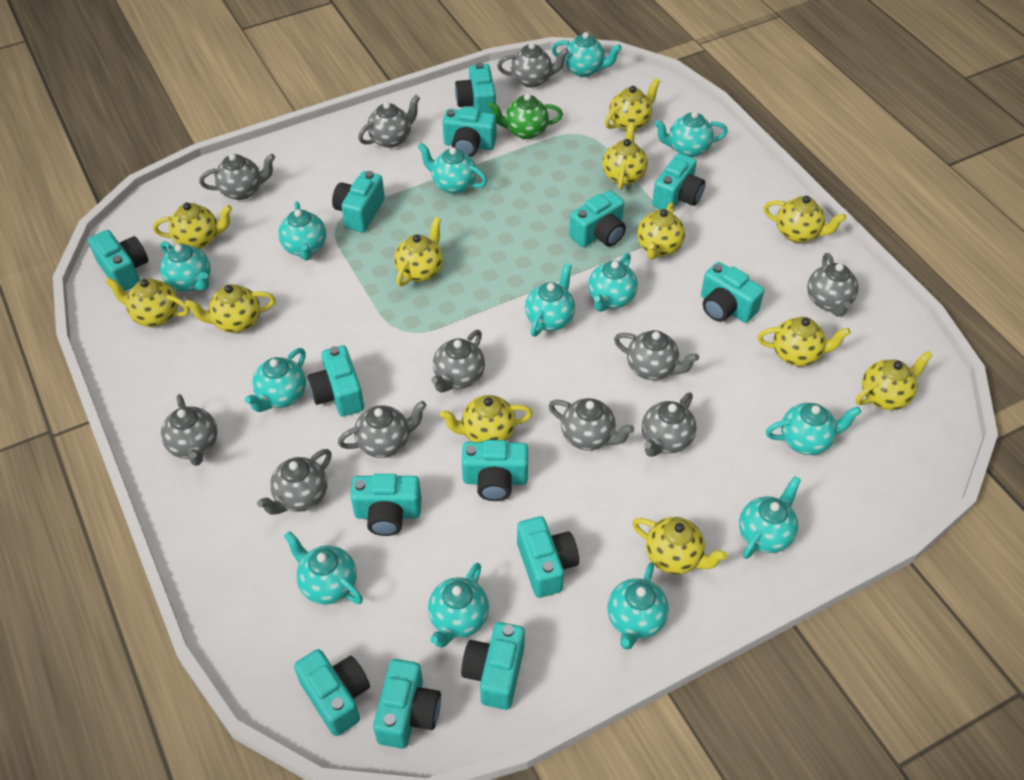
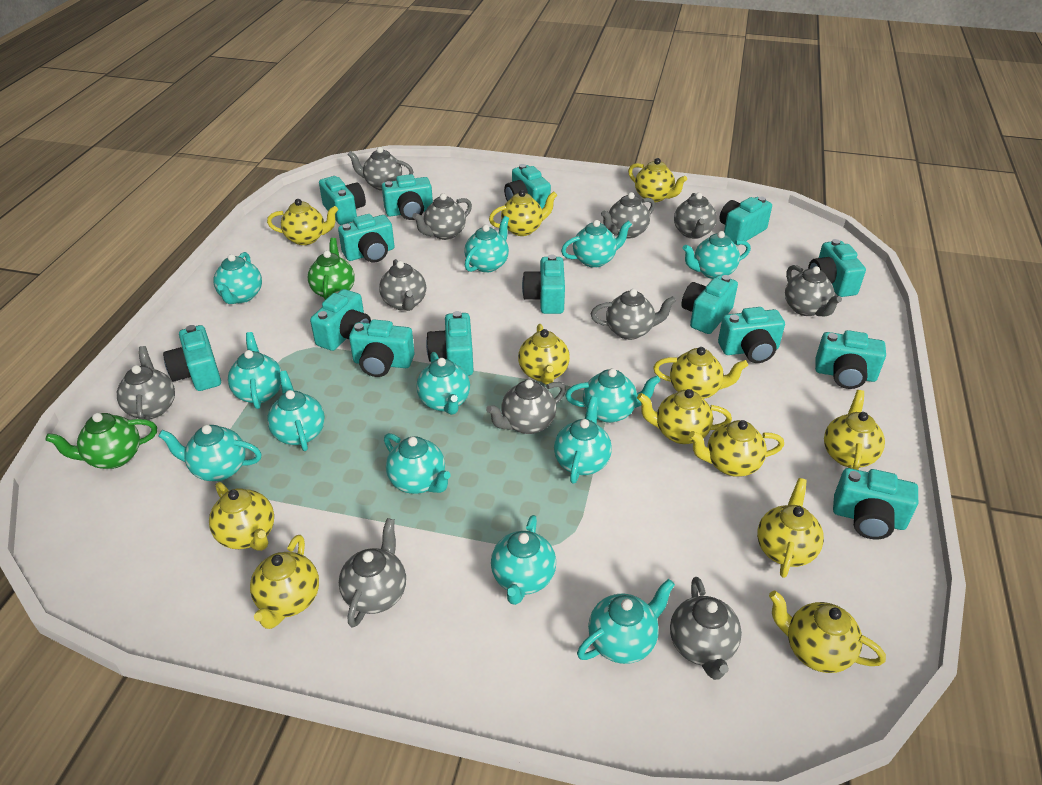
green teapot: 1 -> 2
turquoise camera: 14 -> 15

